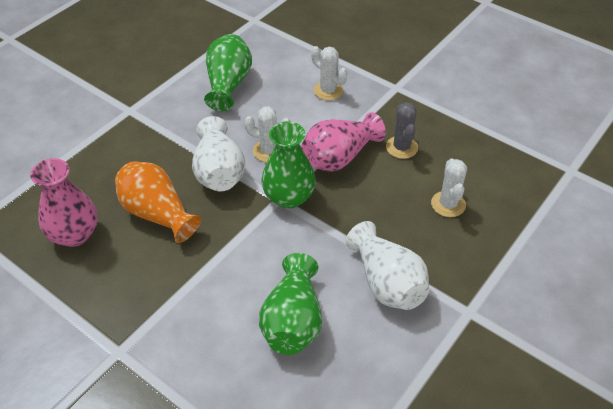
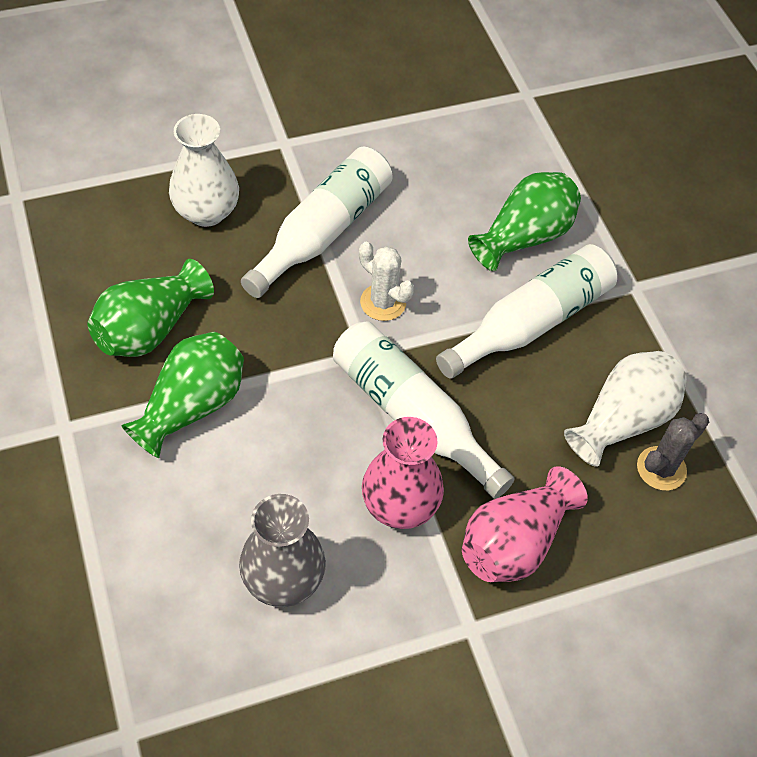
grey vase: 0 -> 1
orange vase: 1 -> 0
white bottle: 0 -> 3
white cactus: 3 -> 1

